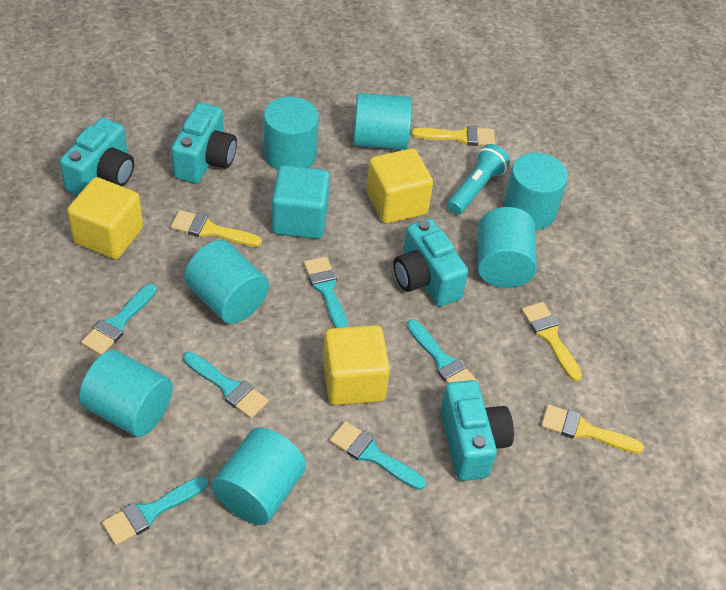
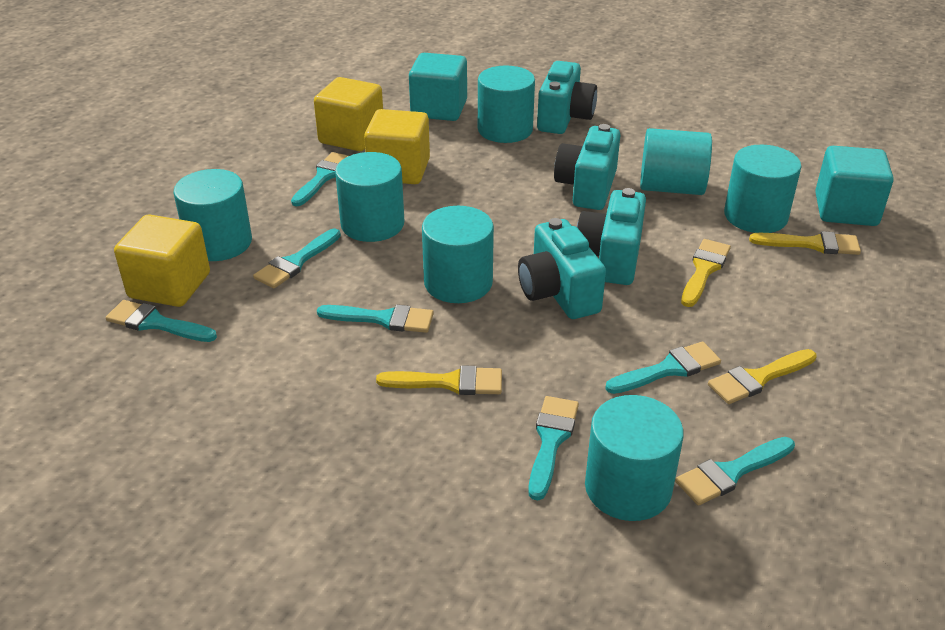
turquoise brush: 6 -> 7
turquoise cube: 1 -> 2
turquoise flashlight: 1 -> 0

